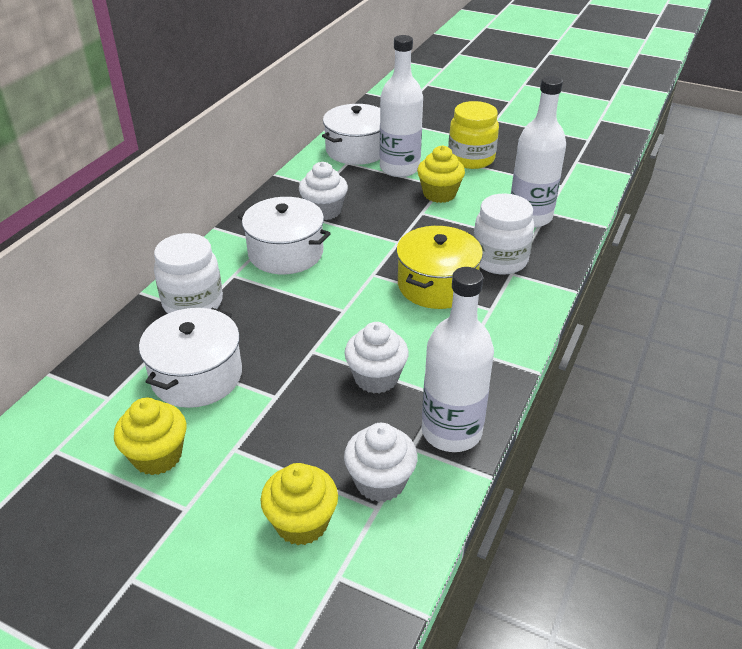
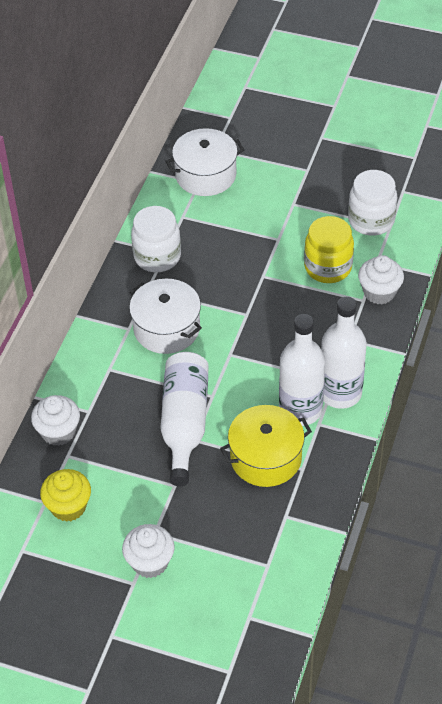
white pot: 3 -> 2
yellow cupcake: 3 -> 1

